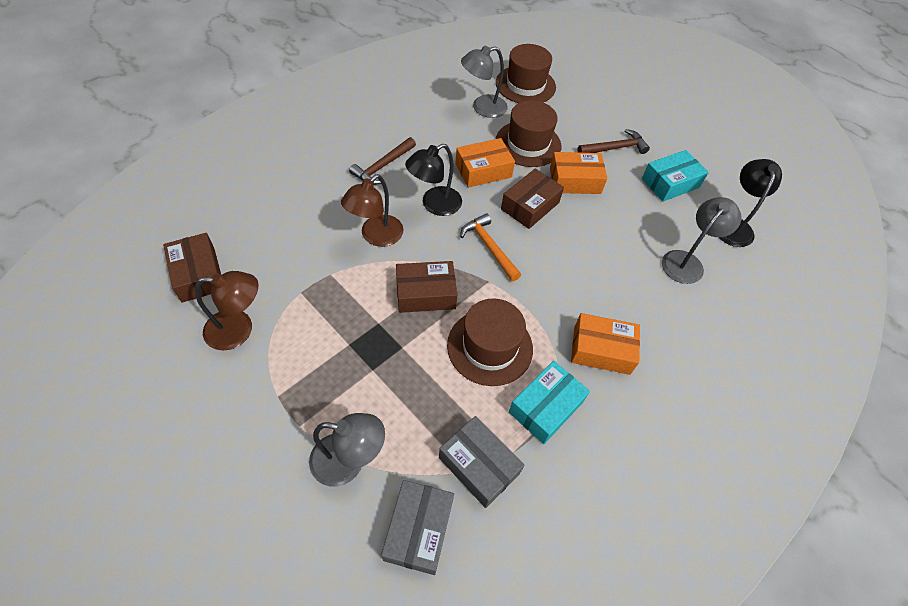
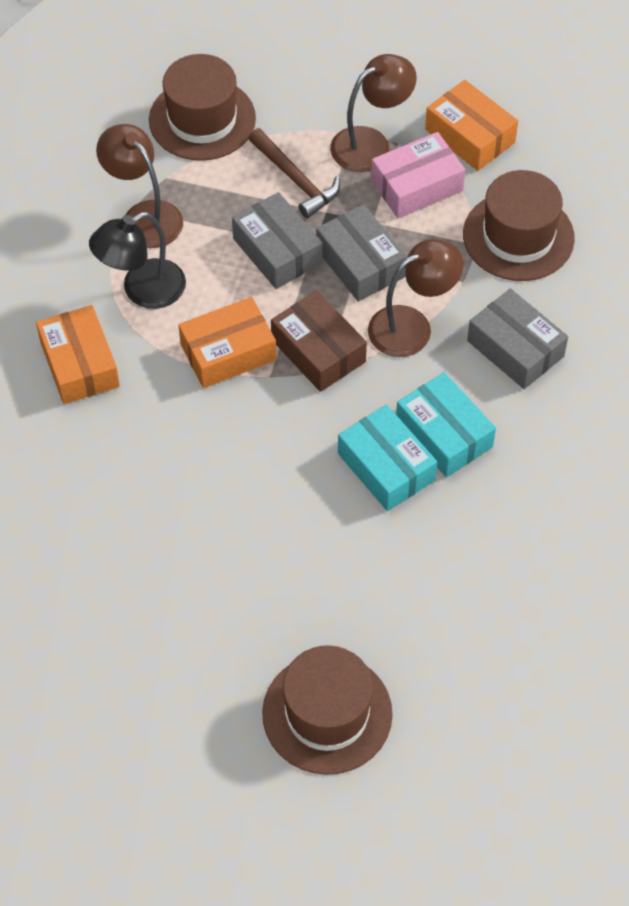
black lamp: 2 -> 1
brown box: 3 -> 1
brown hammer: 2 -> 1
brown lamp: 2 -> 3
grey box: 2 -> 3
grey lamp: 3 -> 0
orange hammer: 1 -> 0
pink box: 0 -> 1

